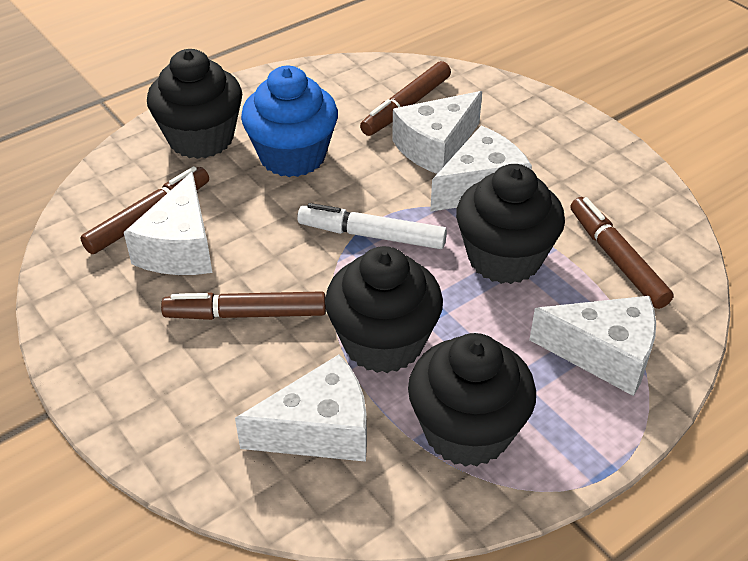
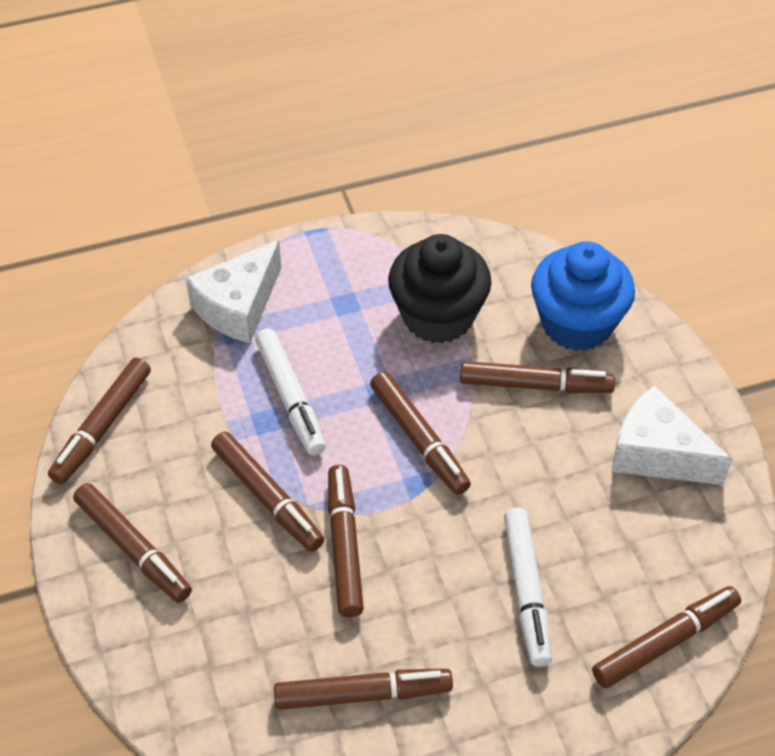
black cupcake: 4 -> 1
brown marker: 4 -> 8
white cheese: 5 -> 2
white marker: 1 -> 2

